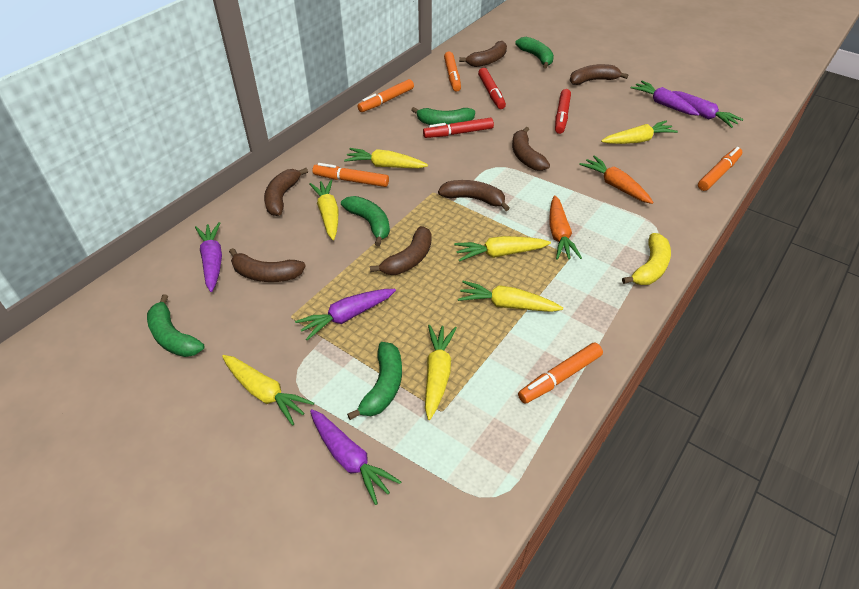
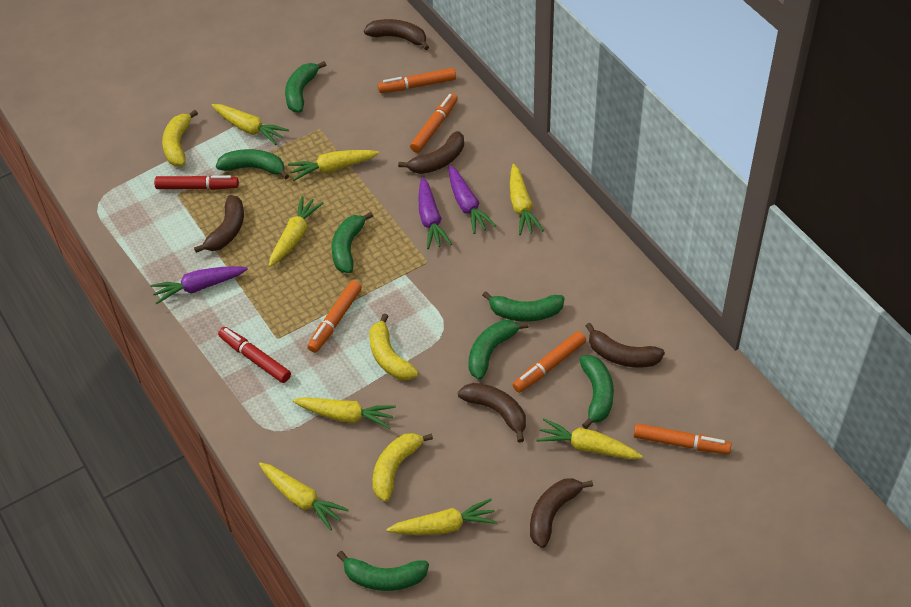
brown banana: 7 -> 6
green banana: 5 -> 7
orange carrot: 2 -> 0
purple carrot: 5 -> 3
red marker: 3 -> 2
yellow banana: 1 -> 3
yellow carrot: 7 -> 8

